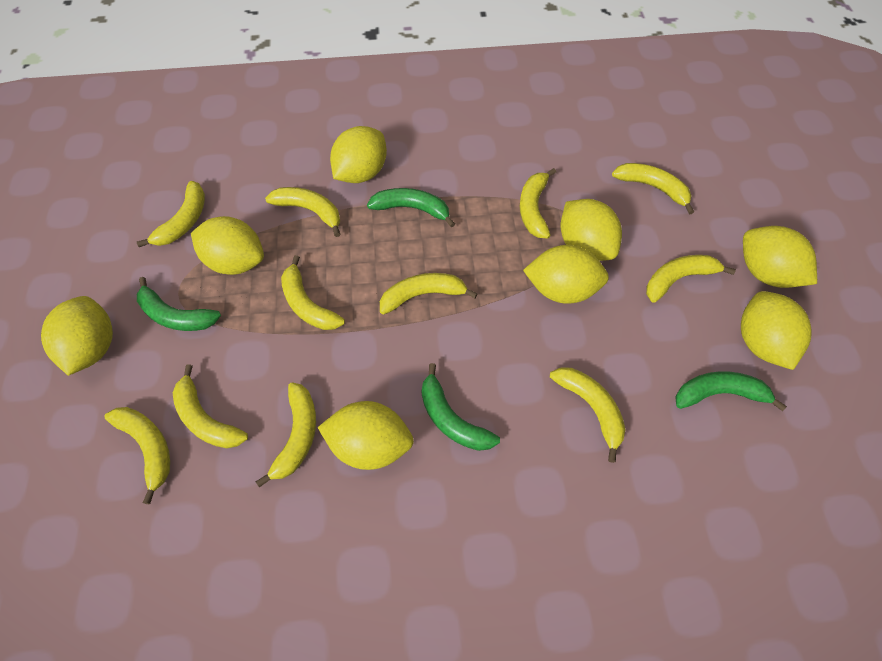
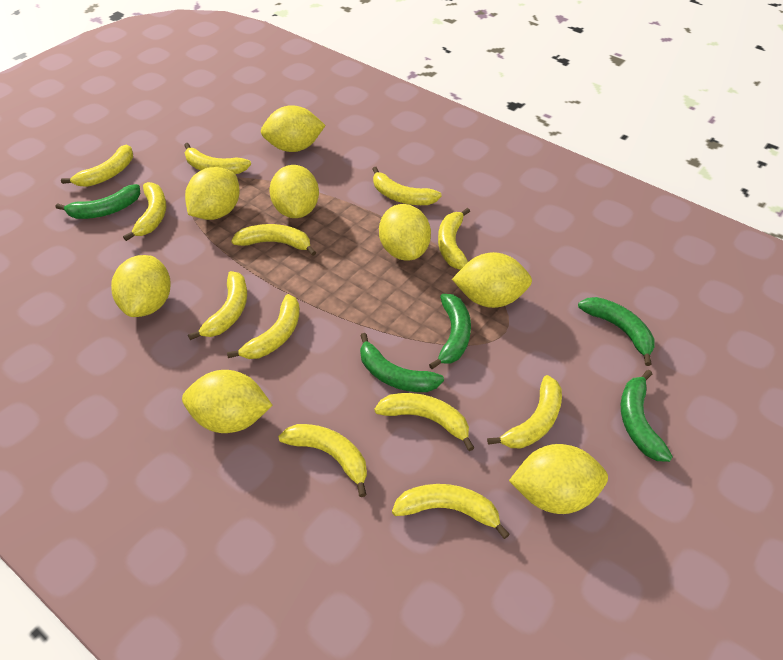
green banana: 4 -> 5
yellow banana: 11 -> 12

